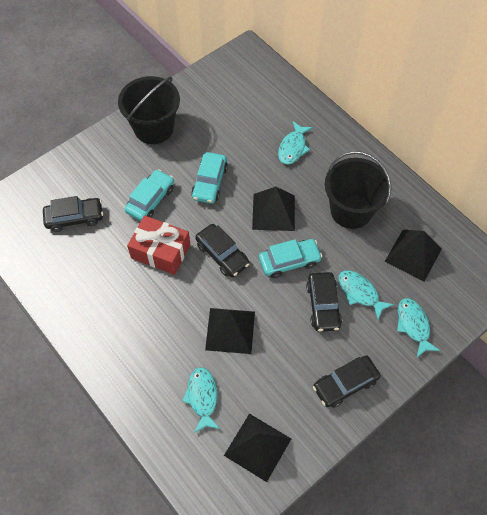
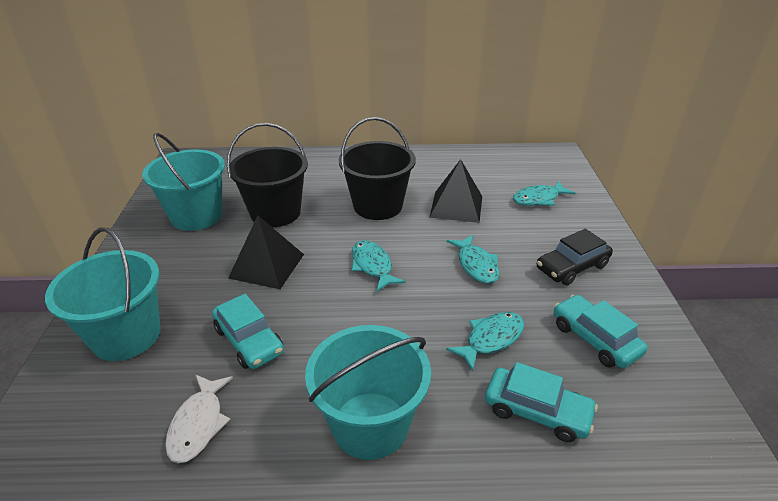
black car: 4 -> 1
black pyramid: 4 -> 2
red gift: 1 -> 0
turquoise bucket: 0 -> 3
white fish: 0 -> 1

